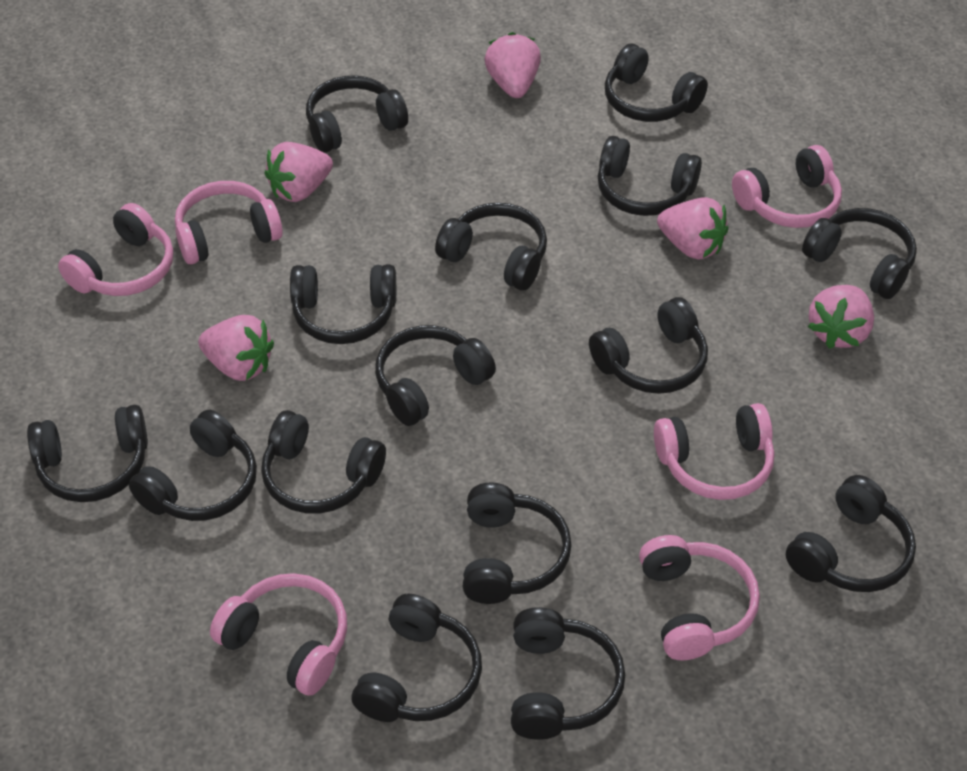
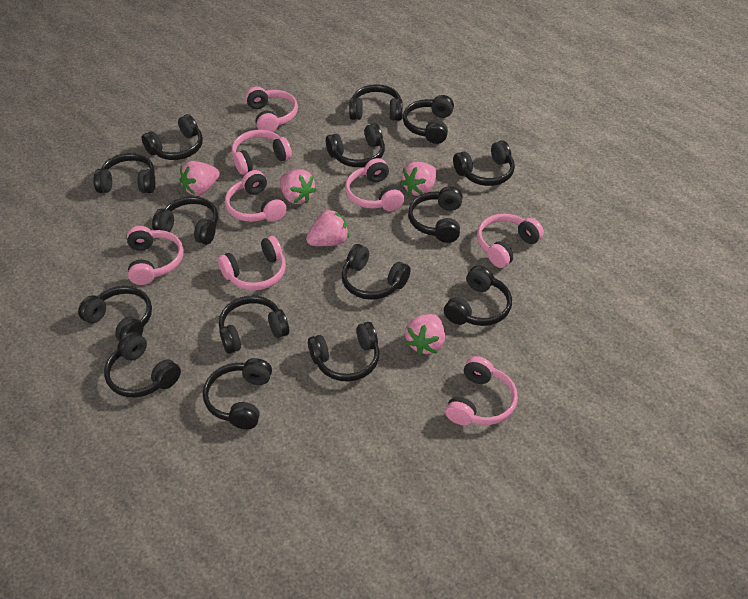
pink headphones: 6 -> 8

